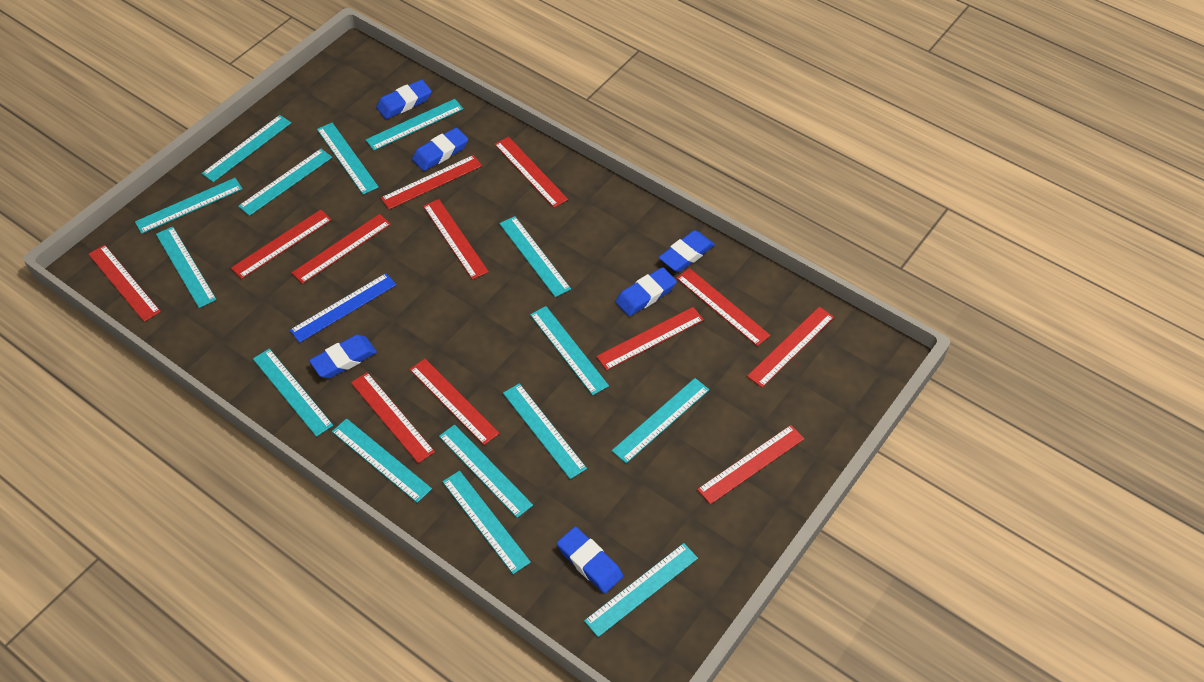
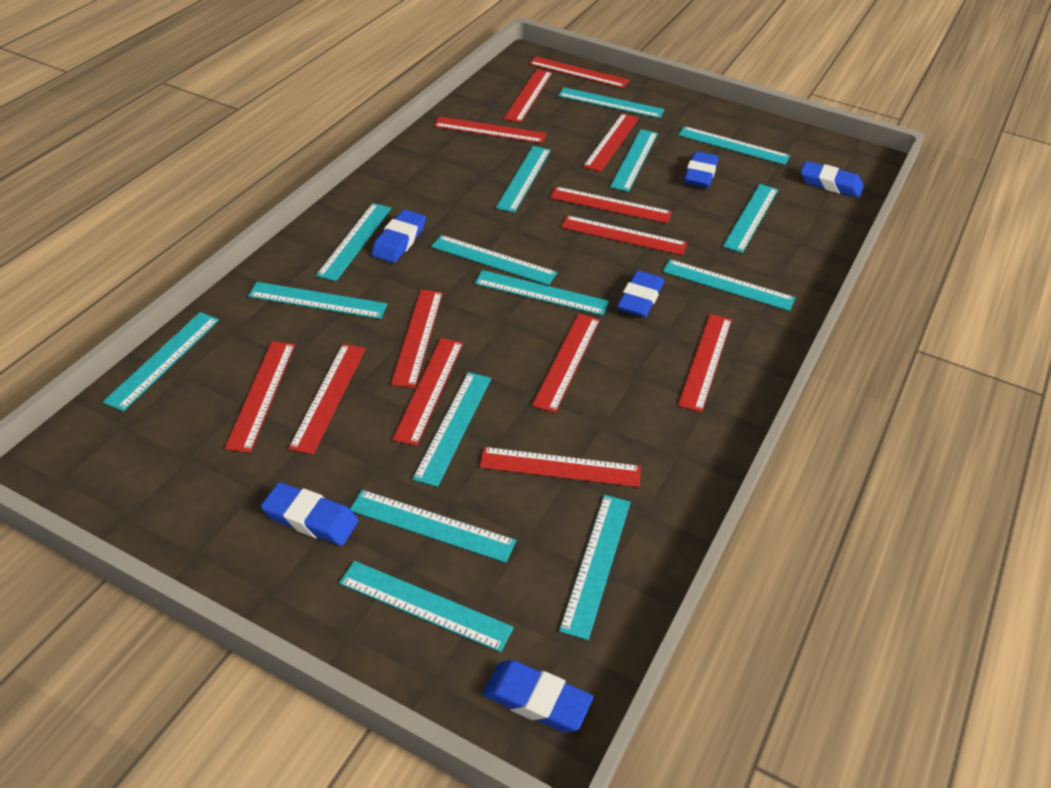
blue ruler: 1 -> 0
red ruler: 12 -> 13

